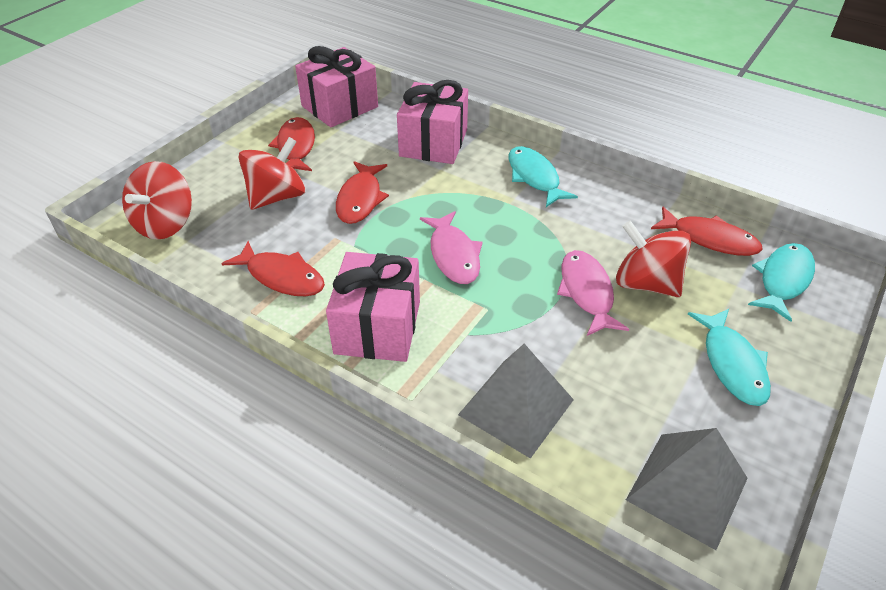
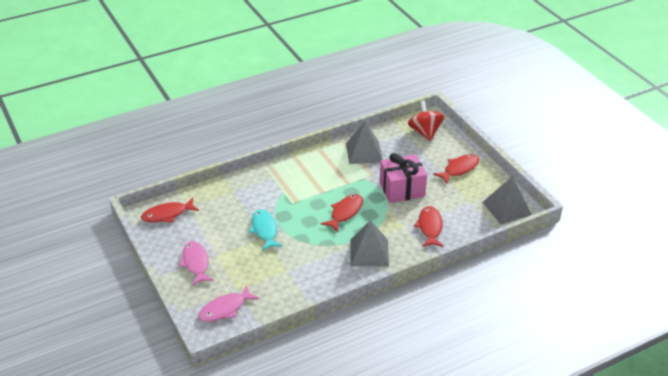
grey pyramid: 2 -> 3
pink gift: 3 -> 1
red spinning top: 3 -> 1
turquoise fish: 3 -> 1

